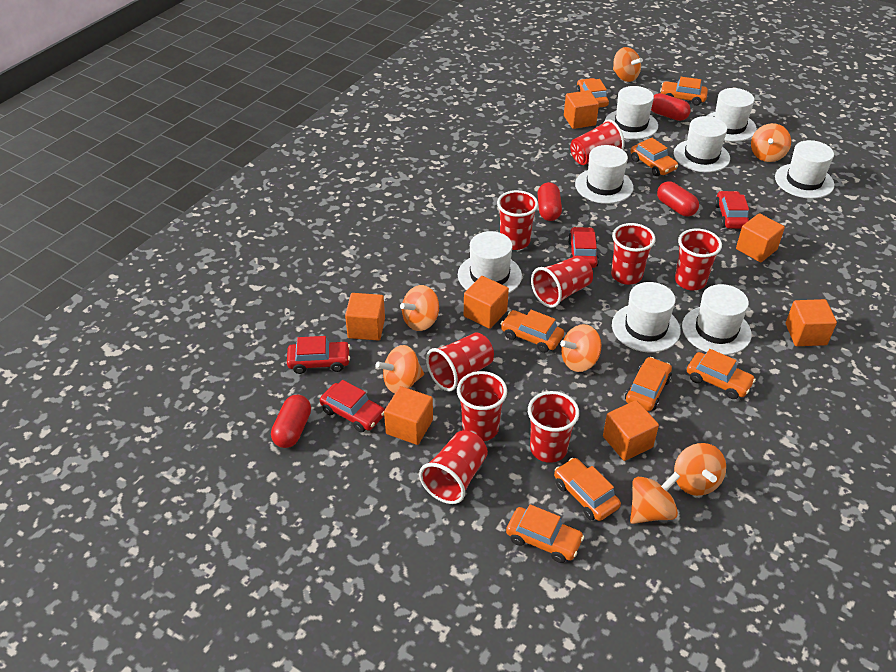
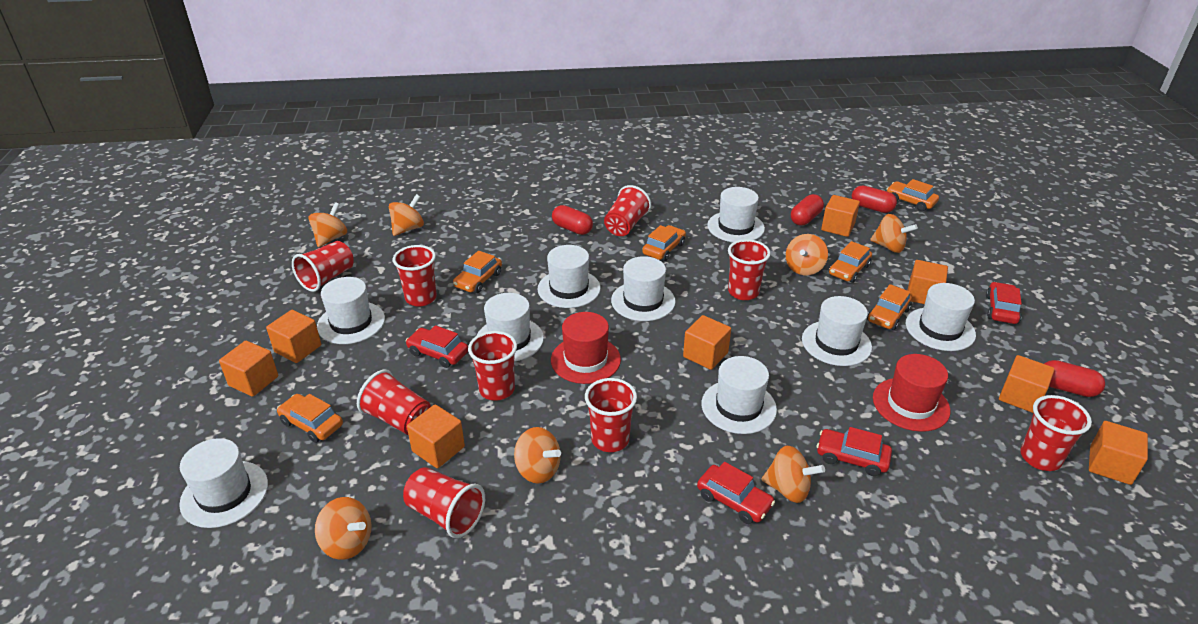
orange car: 8 -> 6
orange cube: 7 -> 8
red hat: 0 -> 2
white hat: 8 -> 9

